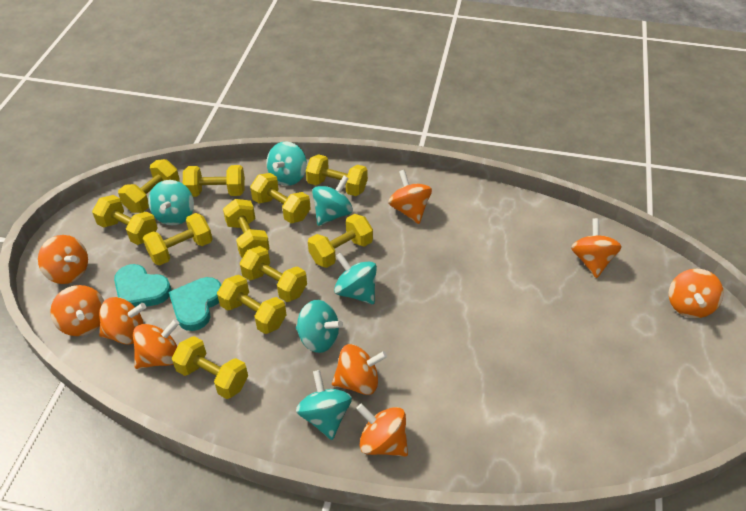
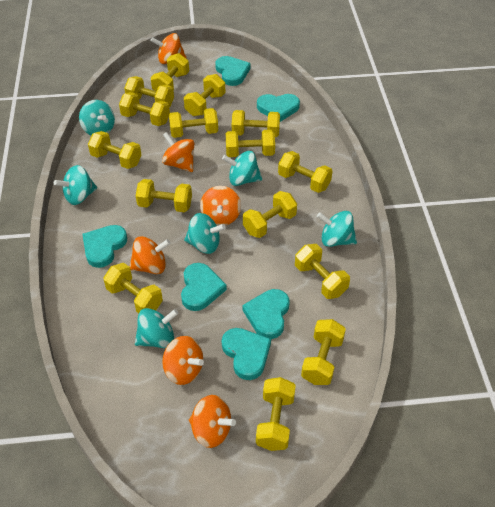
orange spinning top: 9 -> 6
turquoise heart: 2 -> 6
yellow dumbbell: 11 -> 15

